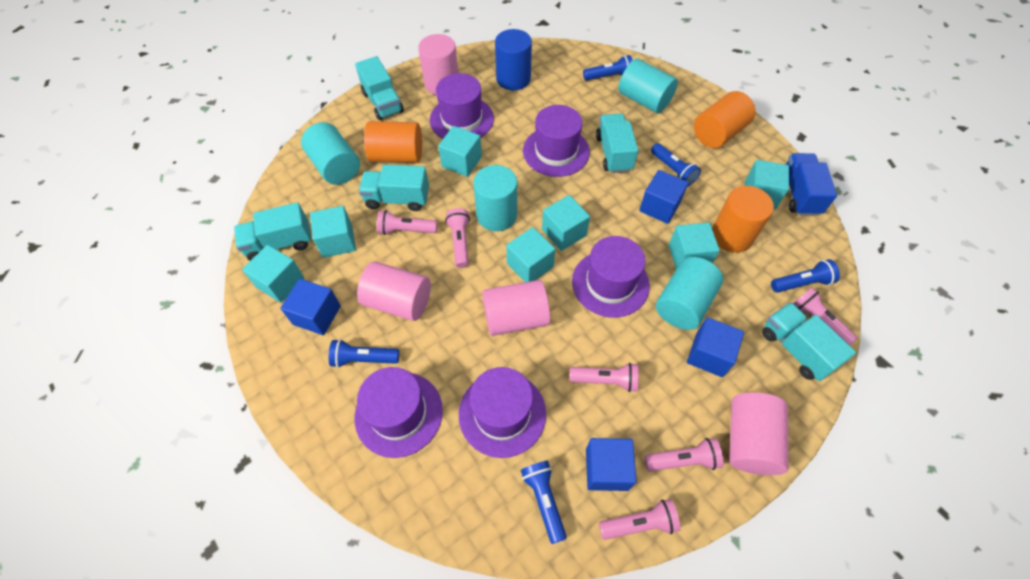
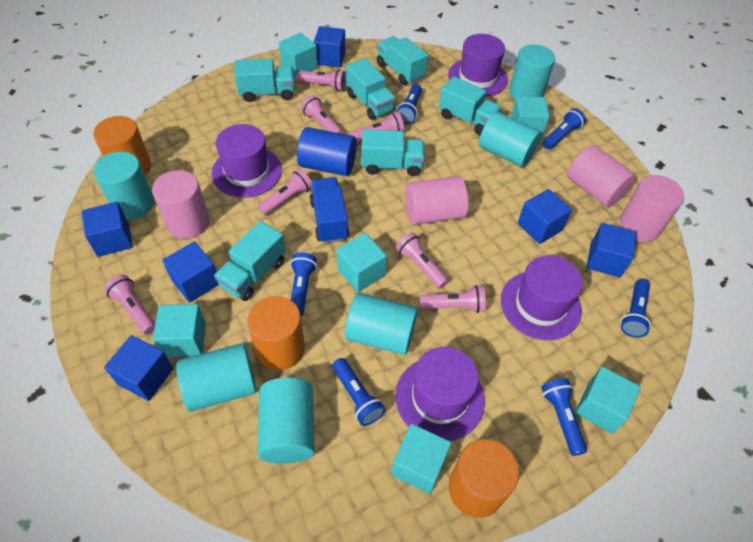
blue cube: 4 -> 6
blue flashlight: 5 -> 6
pink flashlight: 6 -> 7
purple hat: 5 -> 4
turquoise cube: 7 -> 6
turquoise cylinder: 4 -> 6
turquoise truck: 5 -> 6

